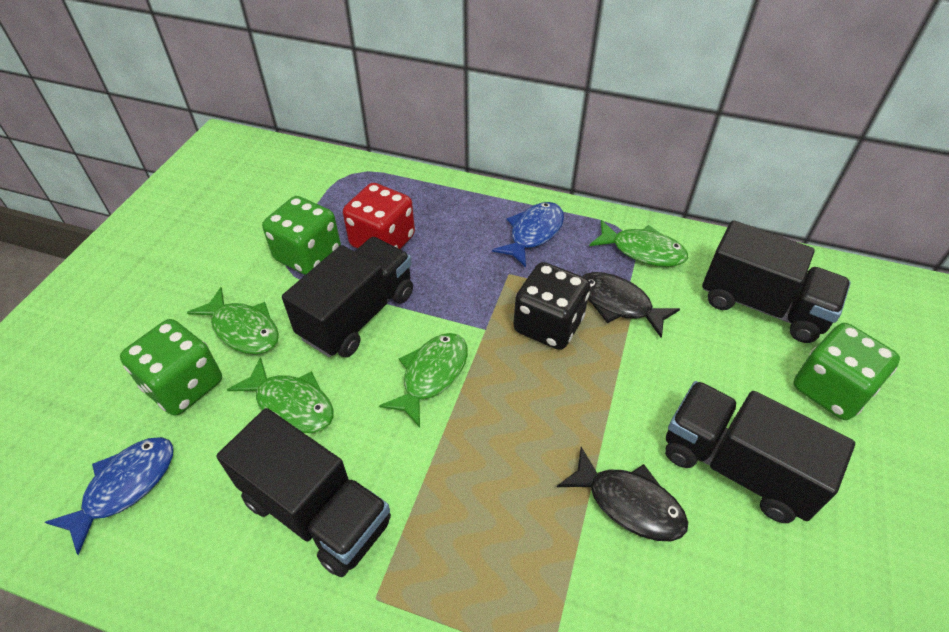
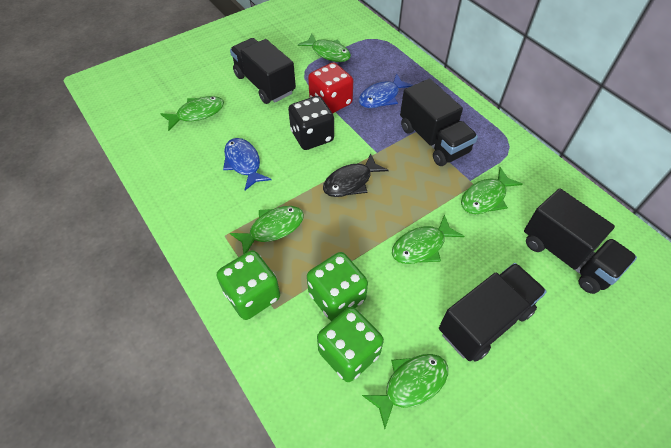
black fish: 2 -> 1
green fish: 4 -> 6

